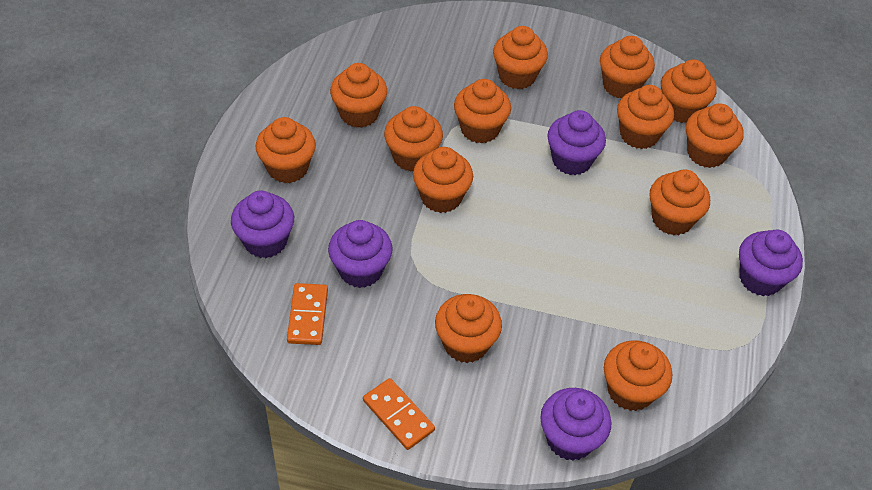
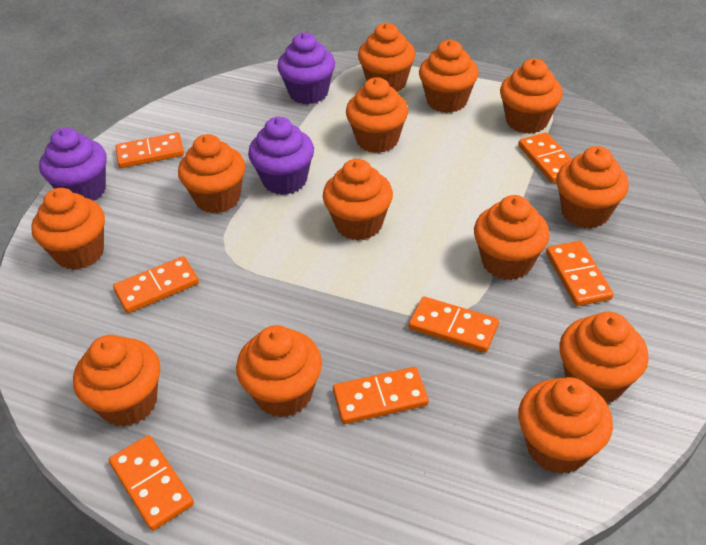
orange domino: 2 -> 7
purple cupcake: 5 -> 3

